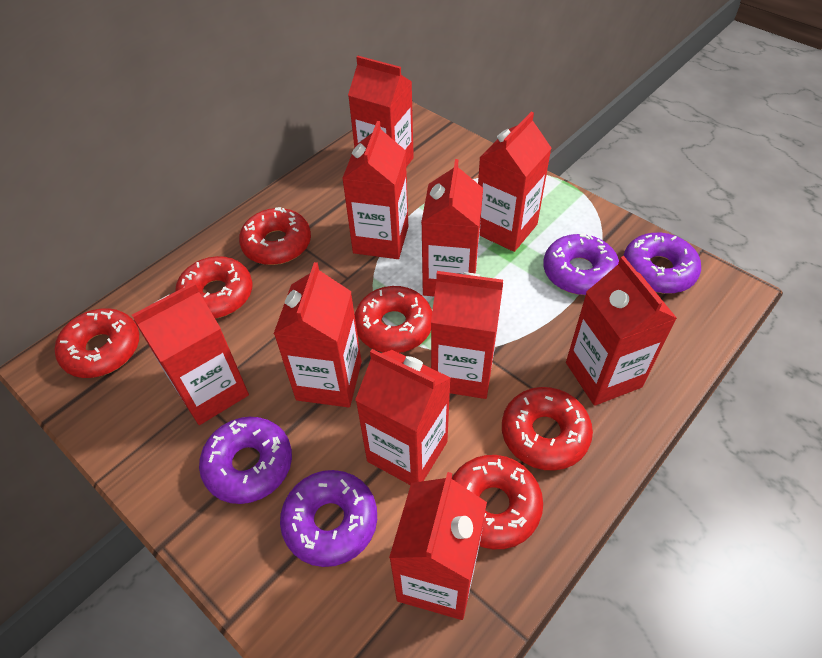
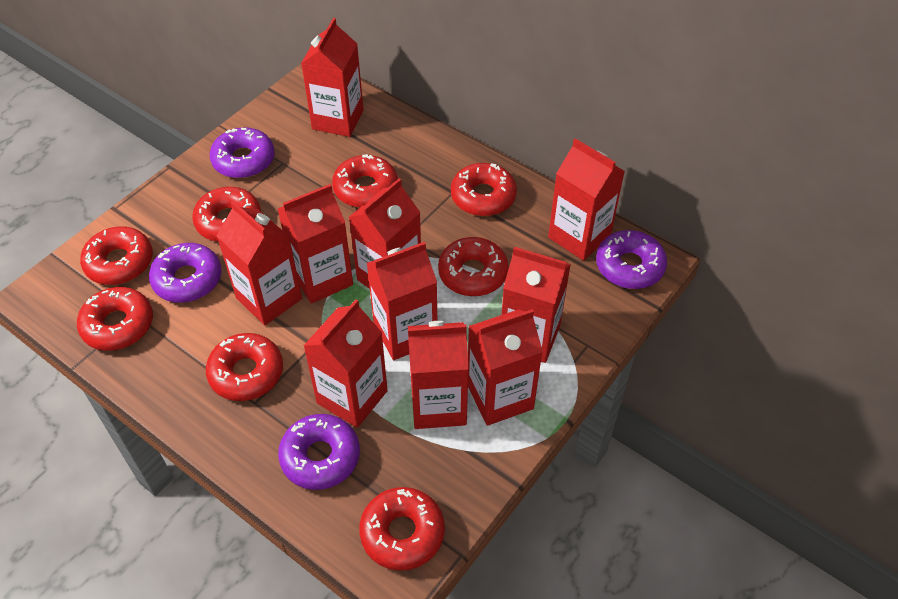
red donut: 6 -> 8

